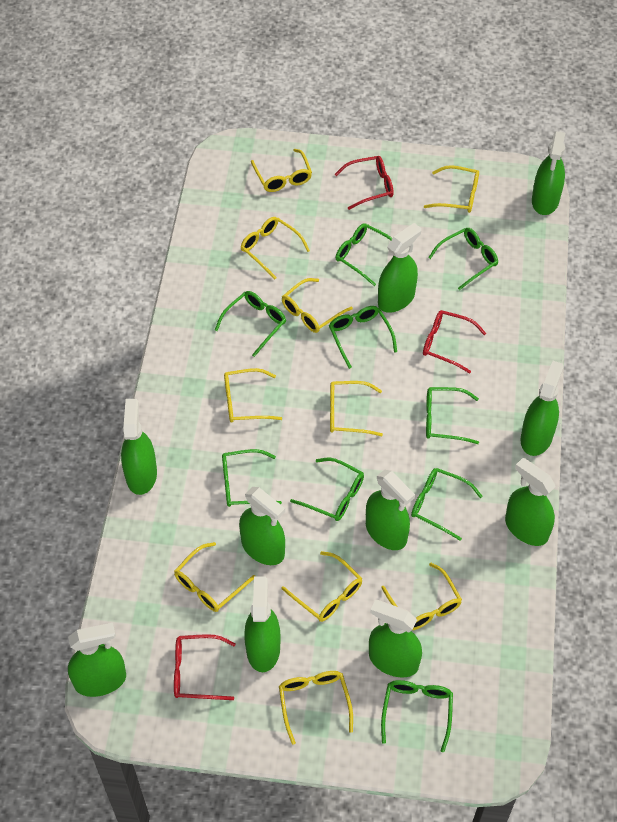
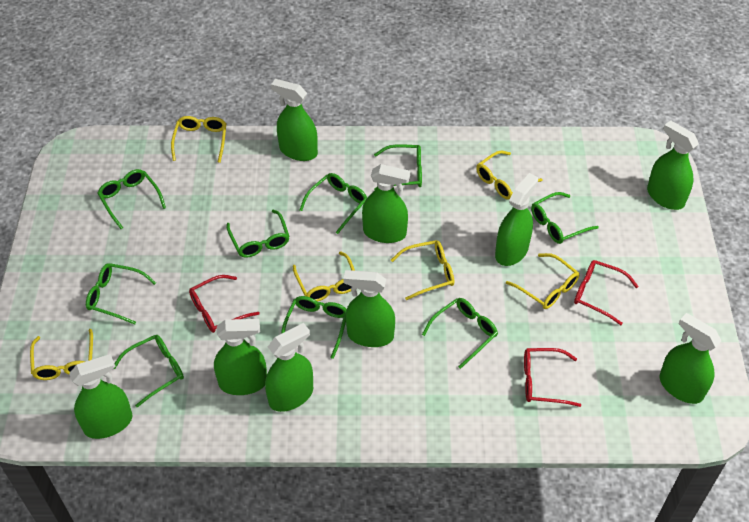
green spray bottle: 10 -> 9
yellow glasses: 10 -> 6

